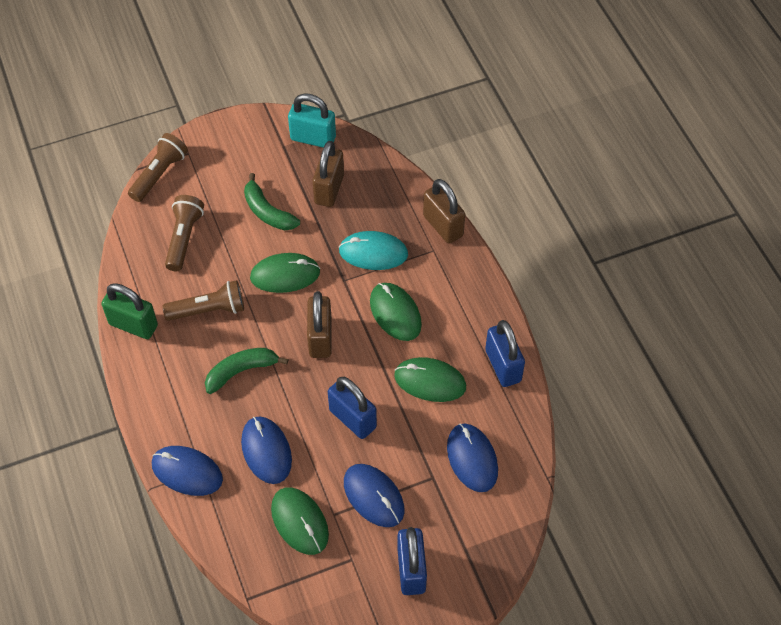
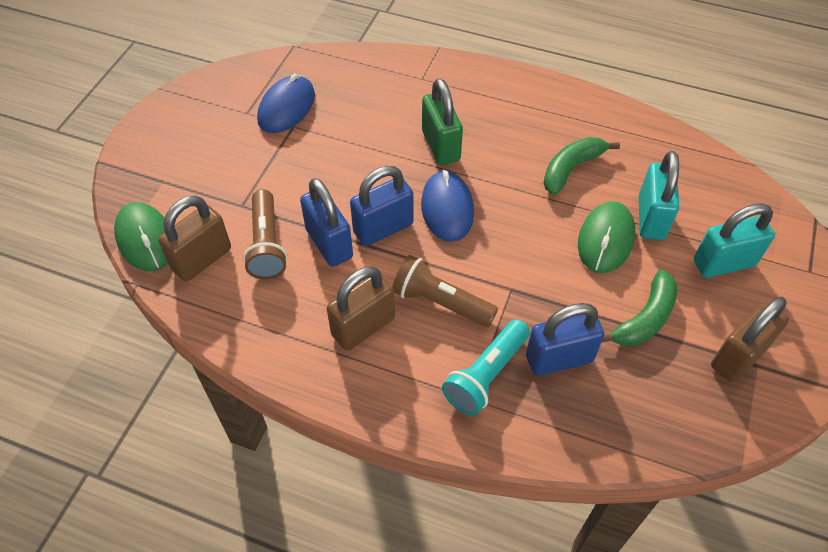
blue mouse: 4 -> 2
brown flashlight: 3 -> 2
green mouse: 4 -> 2
turquoise flashlight: 0 -> 1
turquoise mouse: 1 -> 0
turquoise padlock: 1 -> 2

